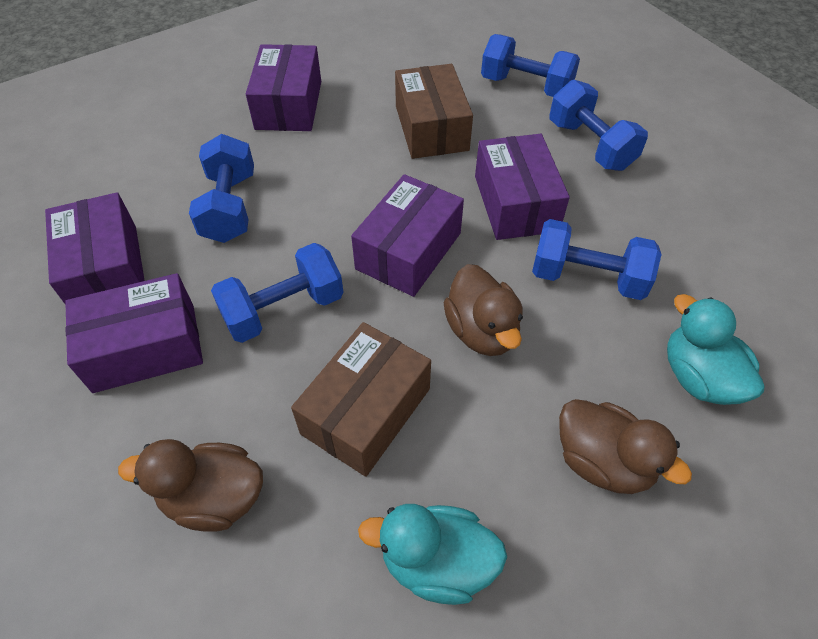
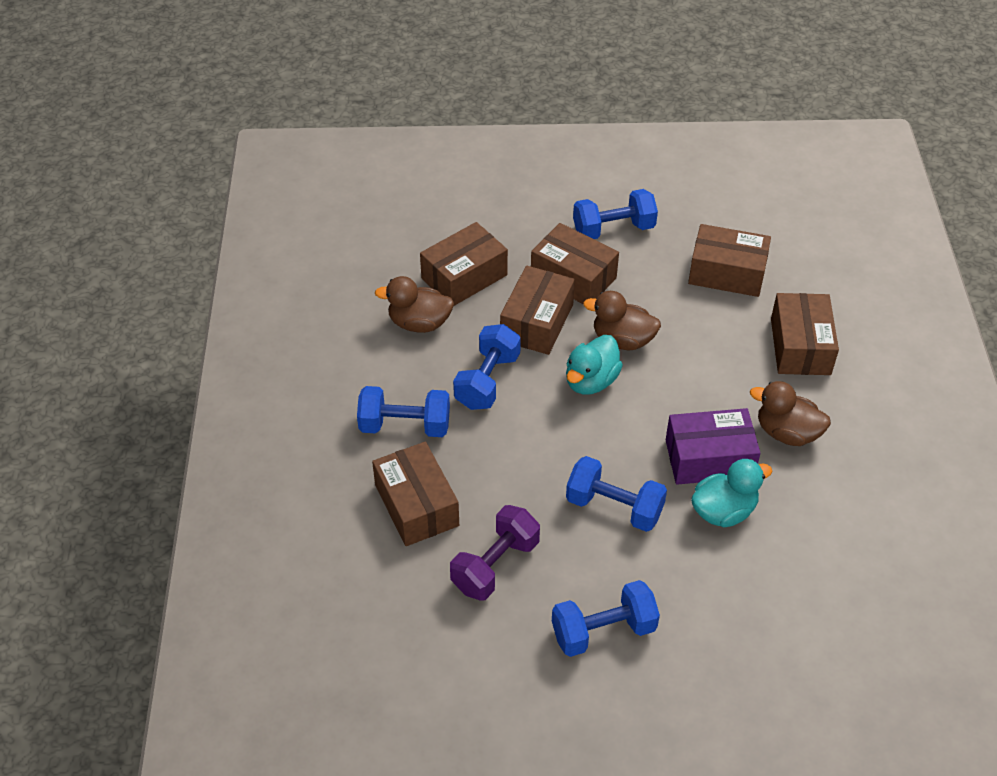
brown box: 2 -> 6
purple box: 5 -> 1
purple dumbbell: 0 -> 1

